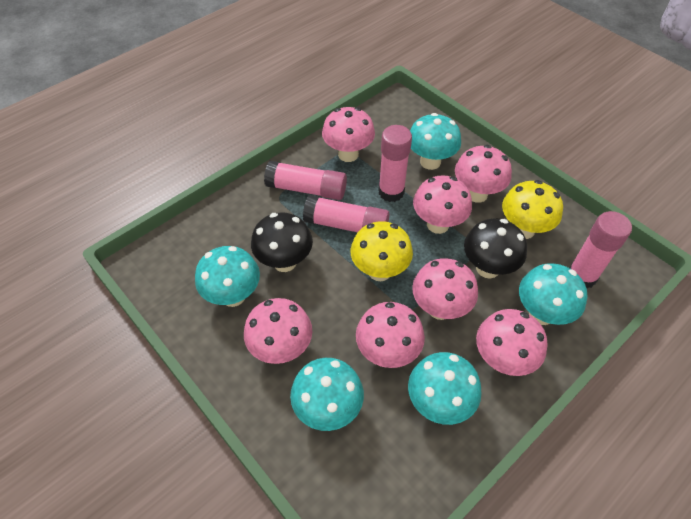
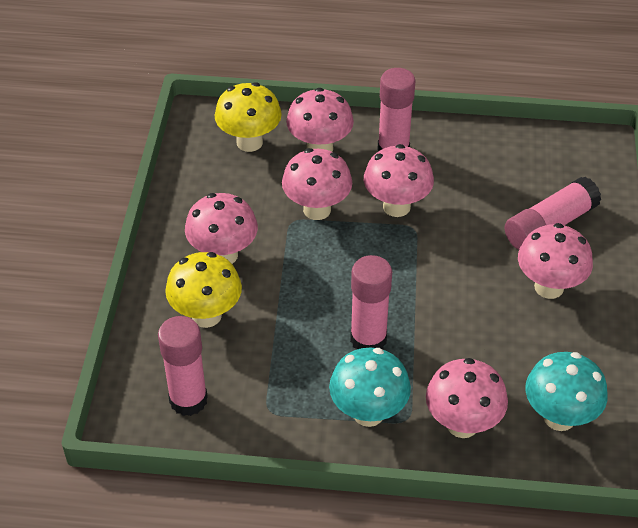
black mushroom: 2 -> 0
pink mushroom: 7 -> 6
turquoise mushroom: 5 -> 2

